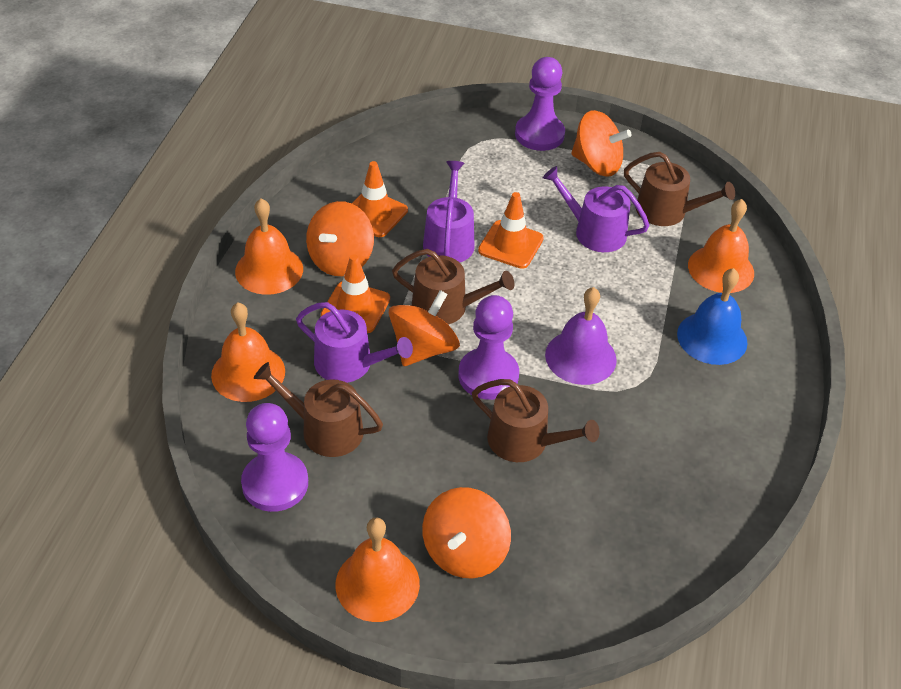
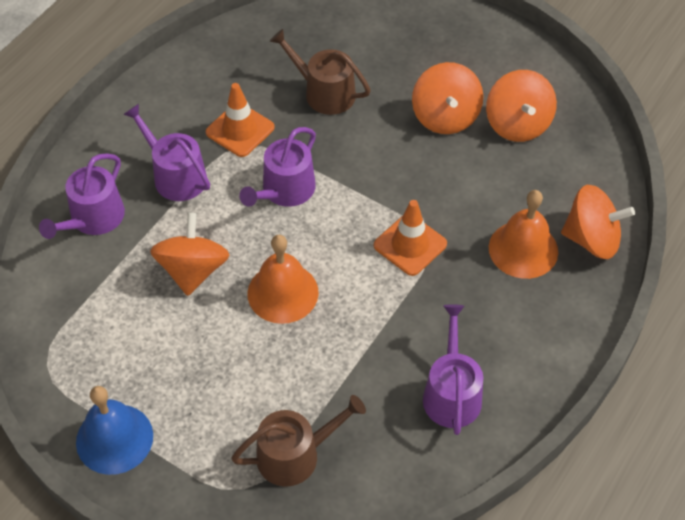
brown watering can: 4 -> 2
orange bell: 4 -> 2
orange traffic cone: 3 -> 2
purple bell: 1 -> 0
purple pawn: 3 -> 0
purple watering can: 3 -> 4

